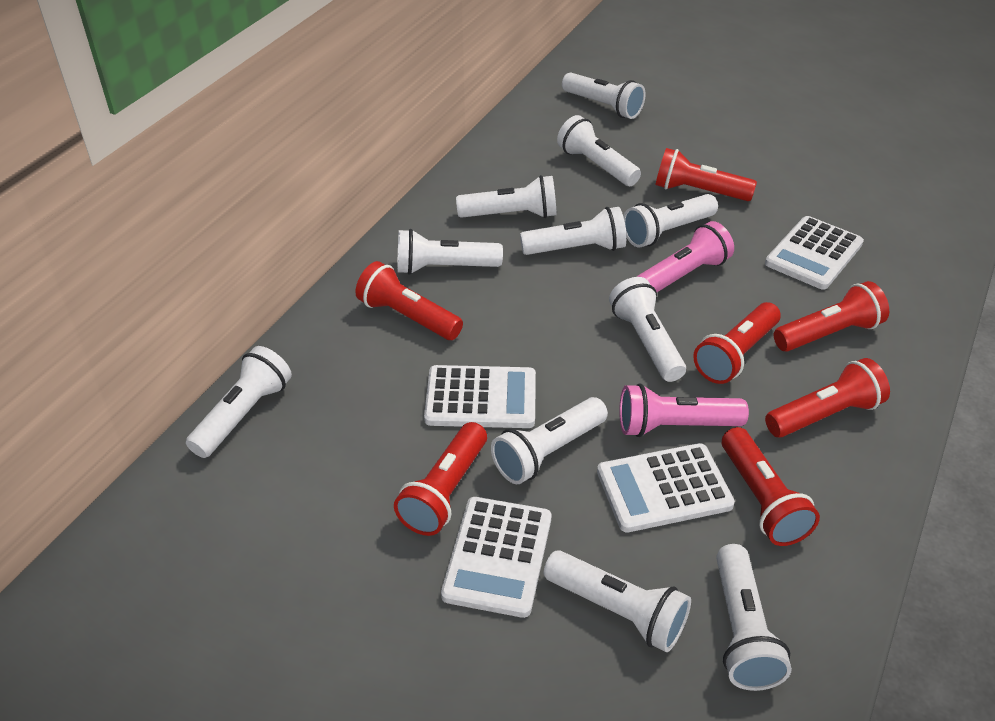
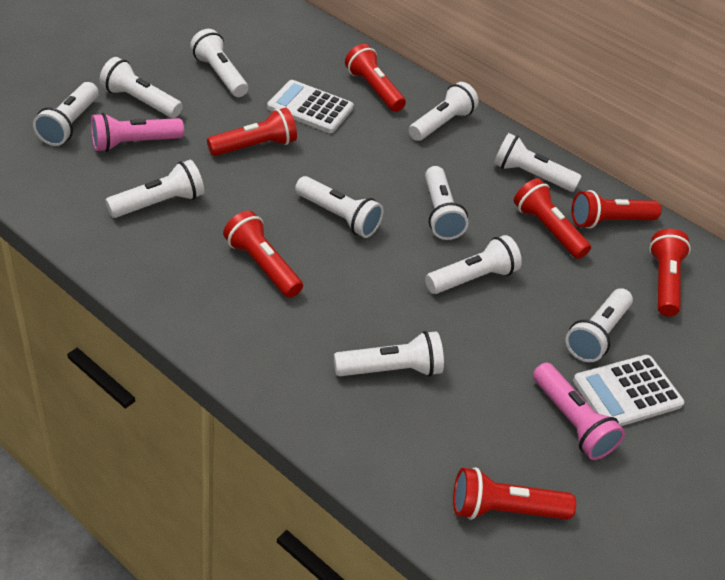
white calculator: 4 -> 2

